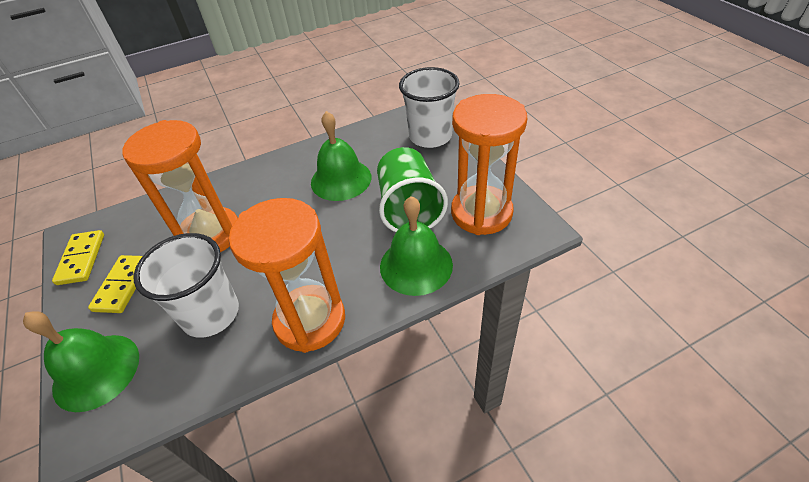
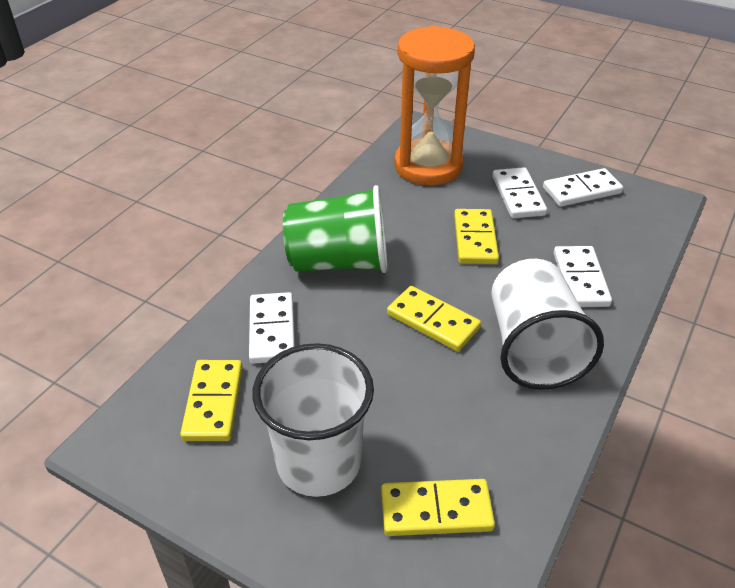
green bell: 3 -> 0
orange hourglass: 3 -> 1
white domino: 0 -> 4
yellow domino: 2 -> 4

